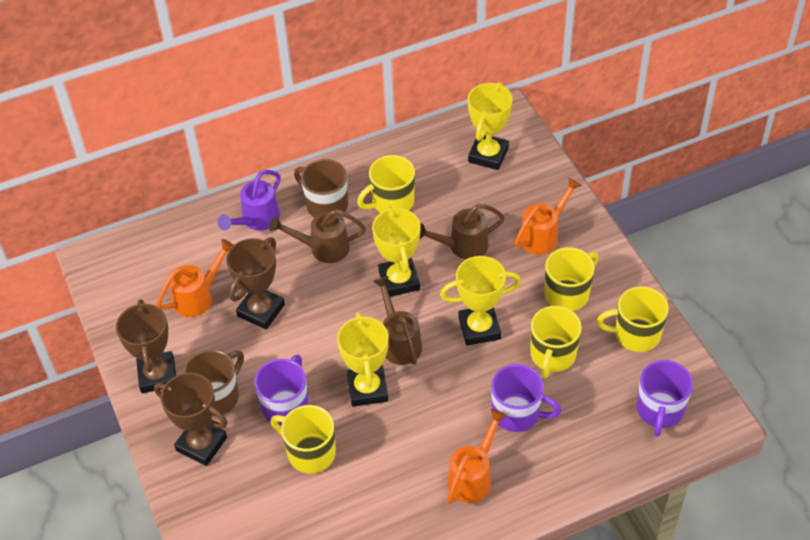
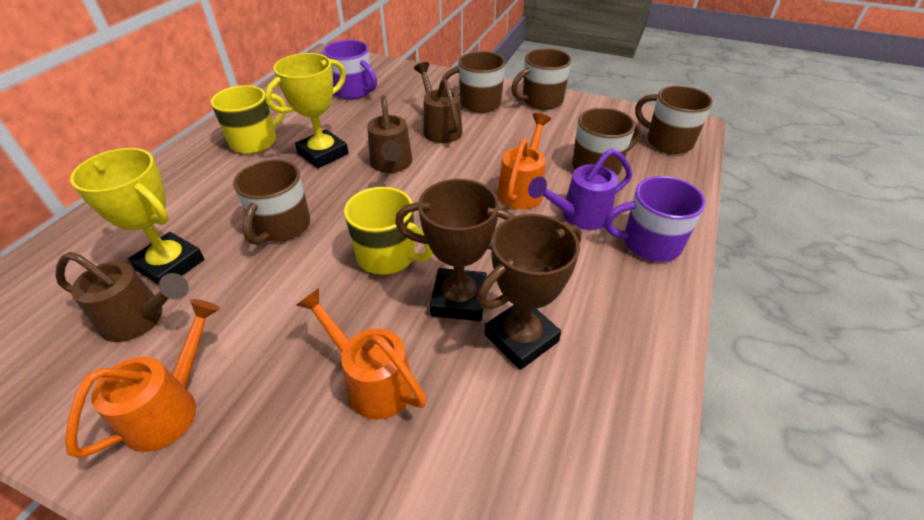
brown mug: 2 -> 5
brown trophy: 3 -> 2
purple mug: 3 -> 2
yellow mug: 5 -> 2
yellow trophy: 4 -> 2

